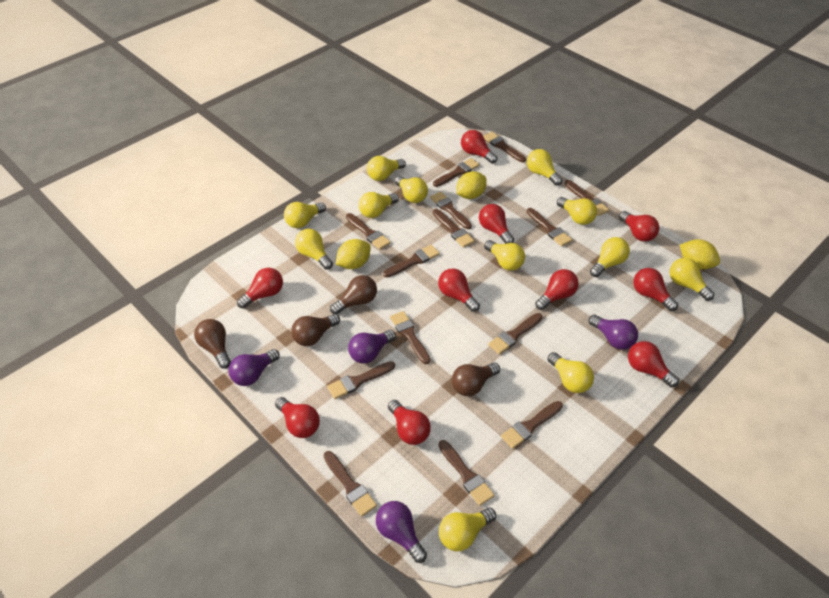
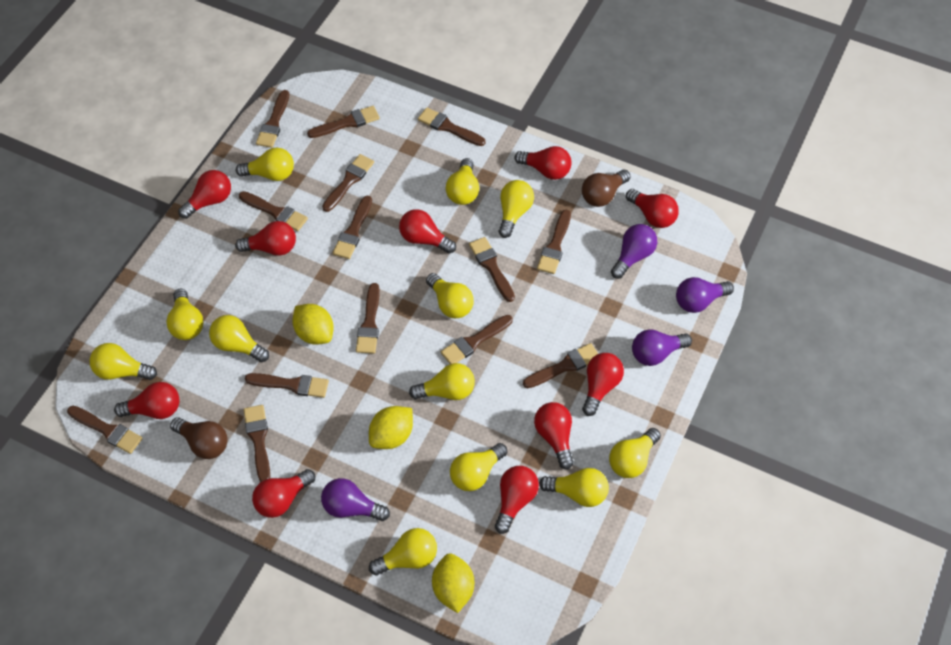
brown light bulb: 4 -> 2

